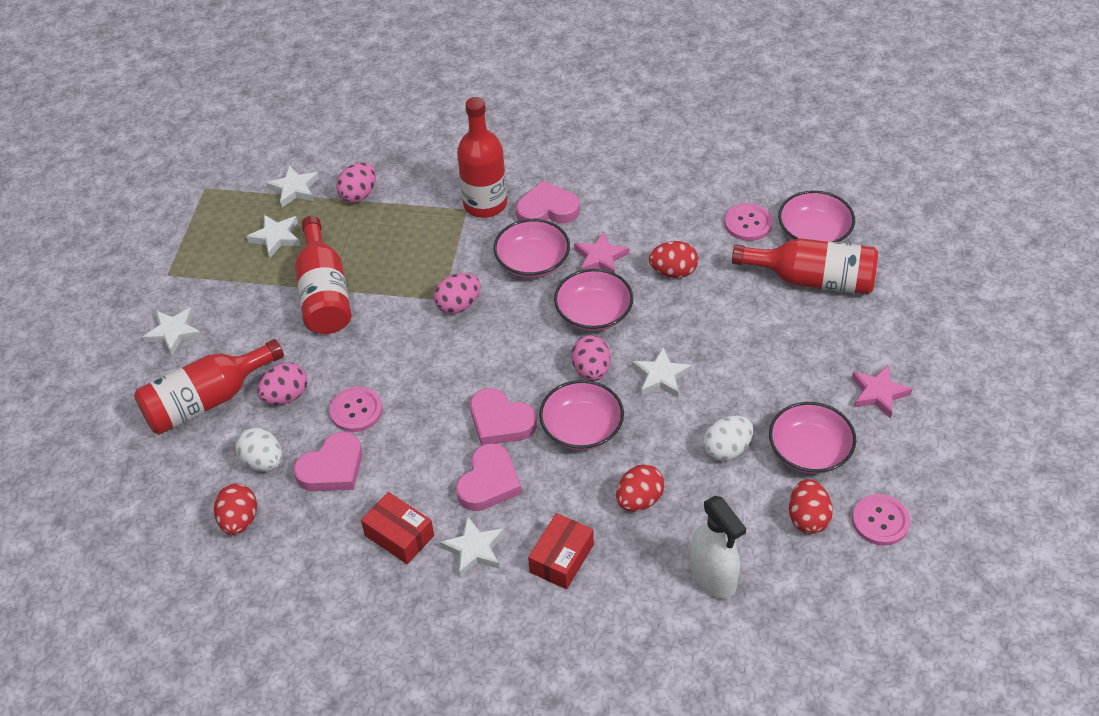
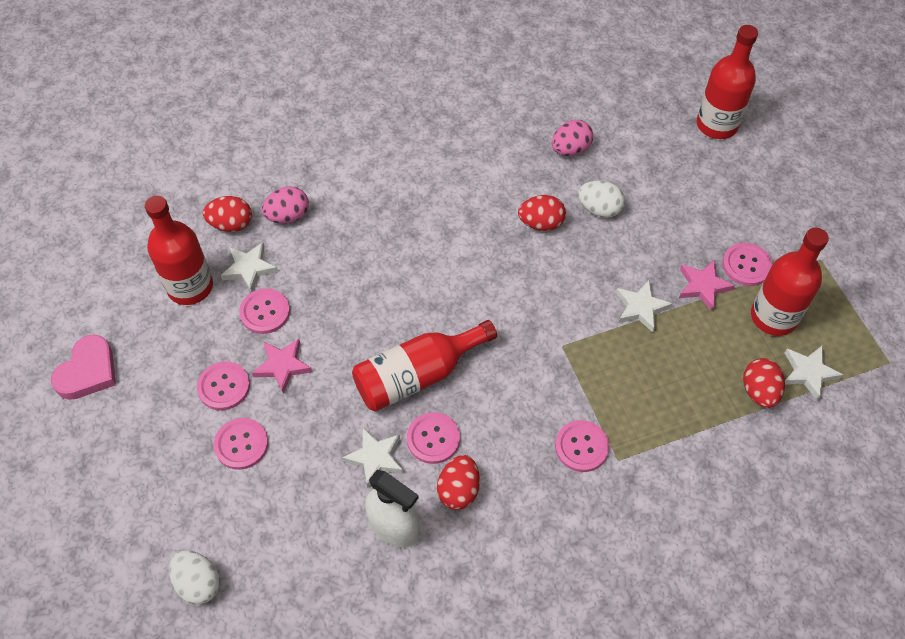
pink bowl: 5 -> 0
pink button: 3 -> 6
pink egg: 4 -> 2
pink heart: 4 -> 1
red box: 2 -> 0
white star: 5 -> 4

